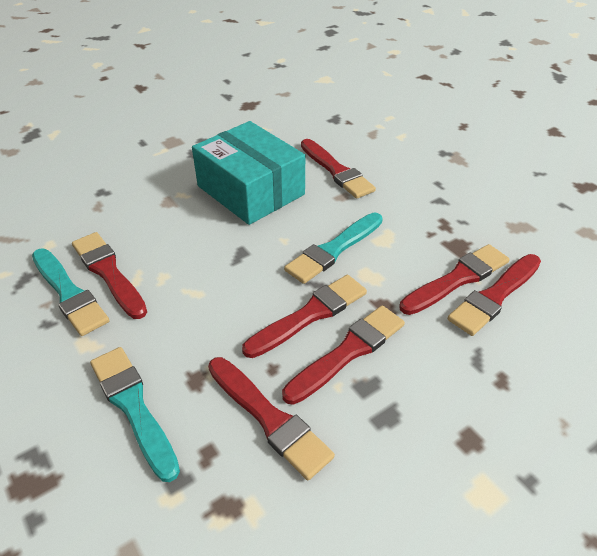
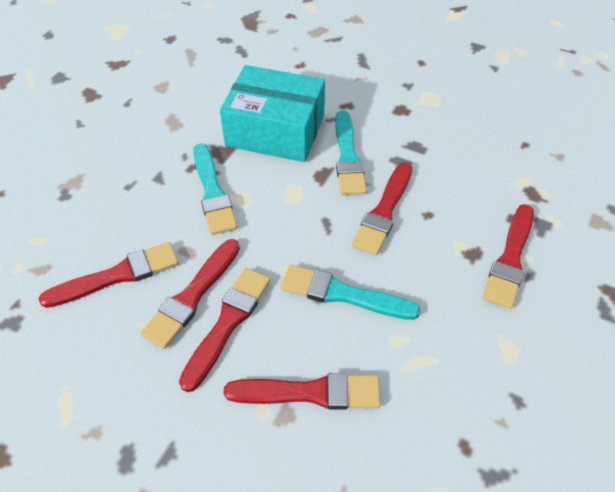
red brush: 7 -> 6

